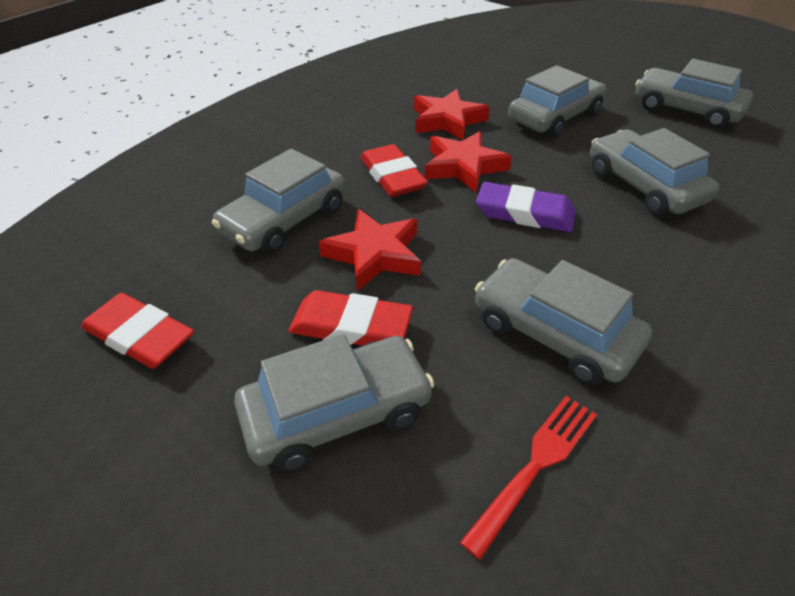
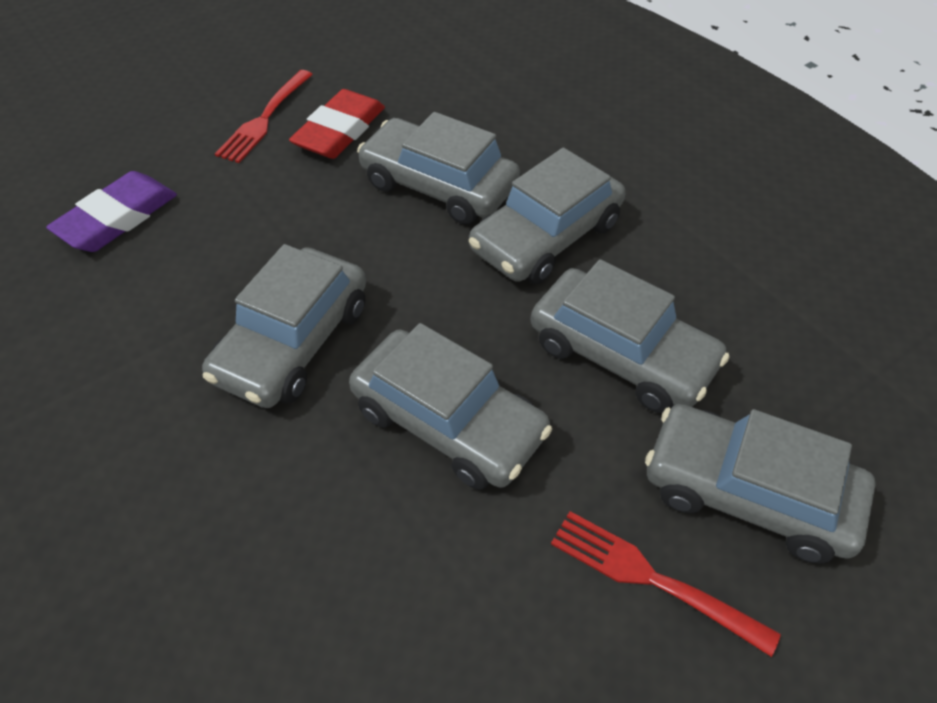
red eraser: 3 -> 1
red fork: 1 -> 2
red star: 3 -> 0

